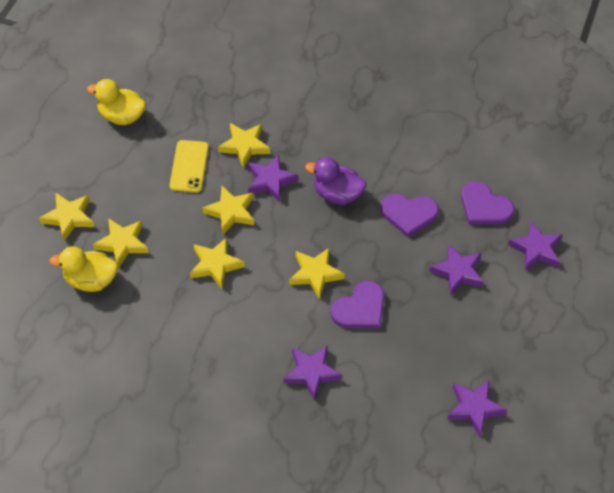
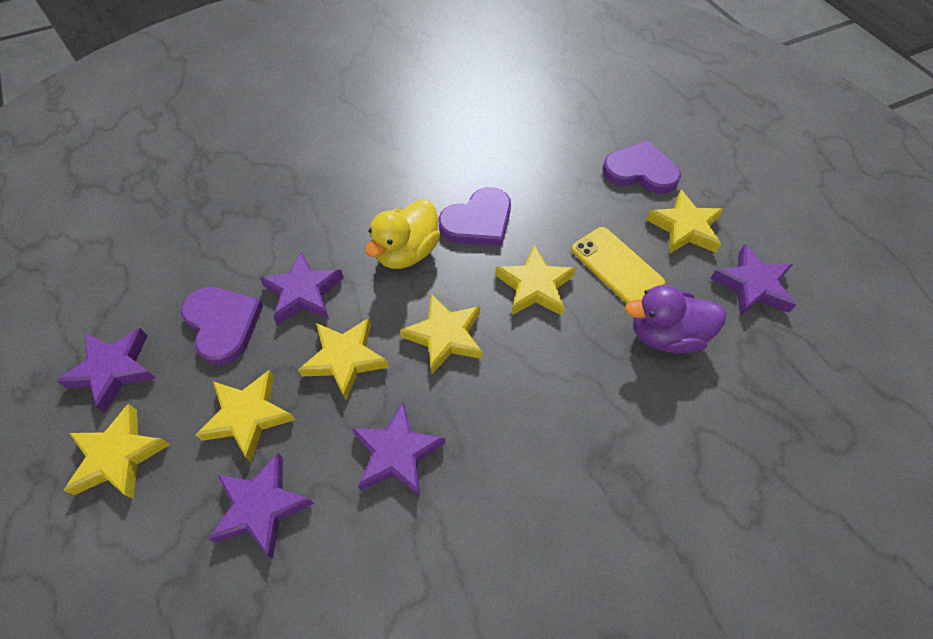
yellow duck: 2 -> 1

